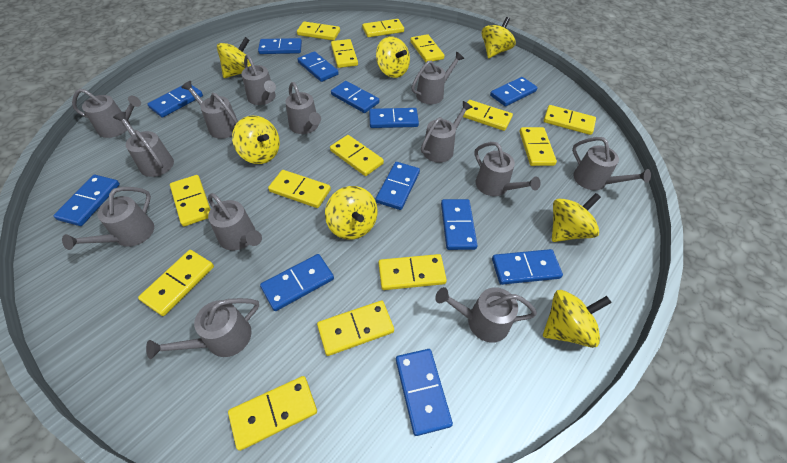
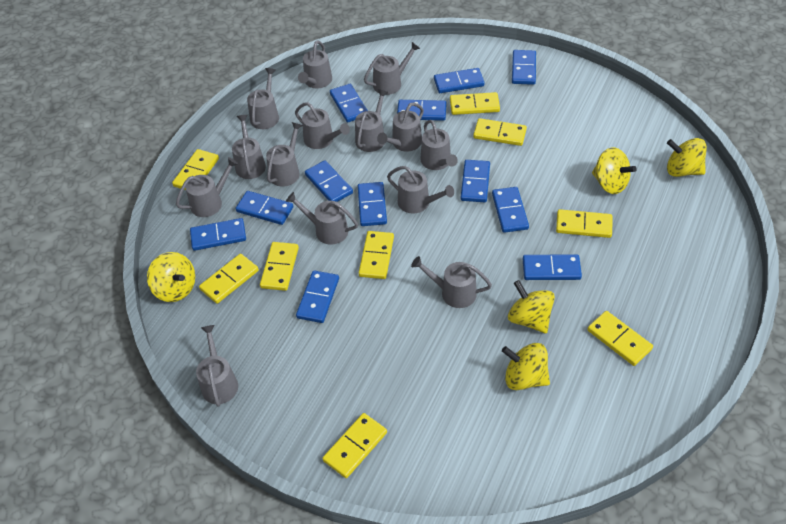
grey watering can: 13 -> 14
yellow domino: 14 -> 9
yellow spinning top: 7 -> 5

